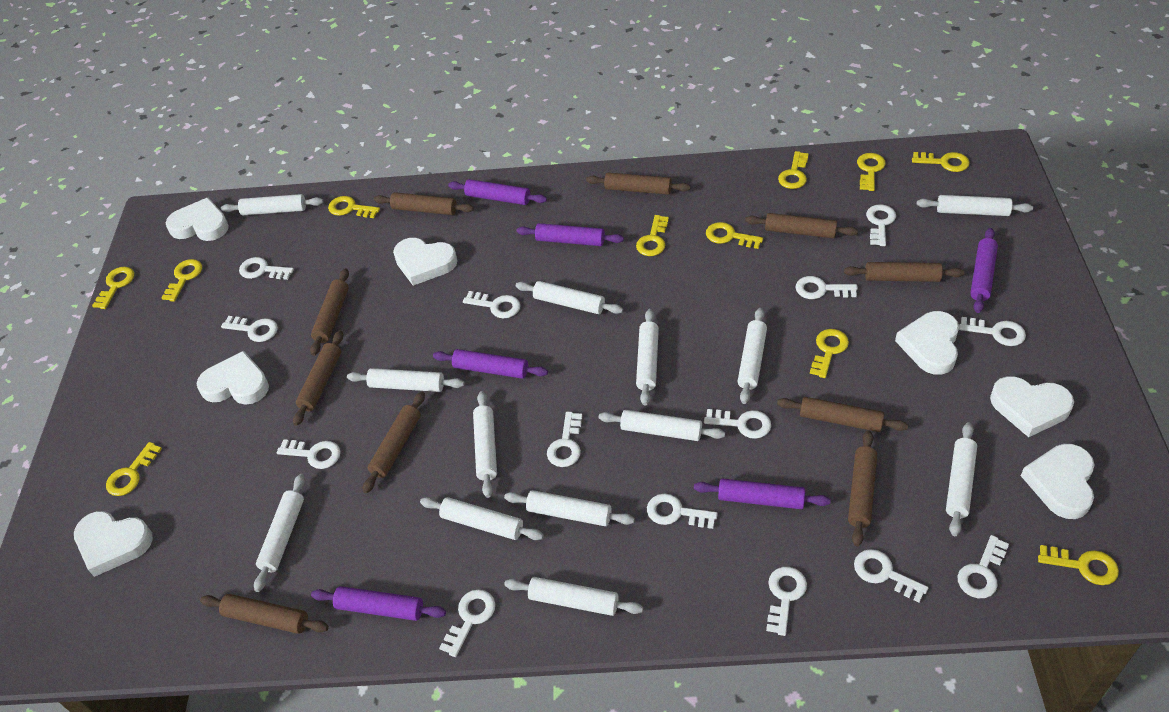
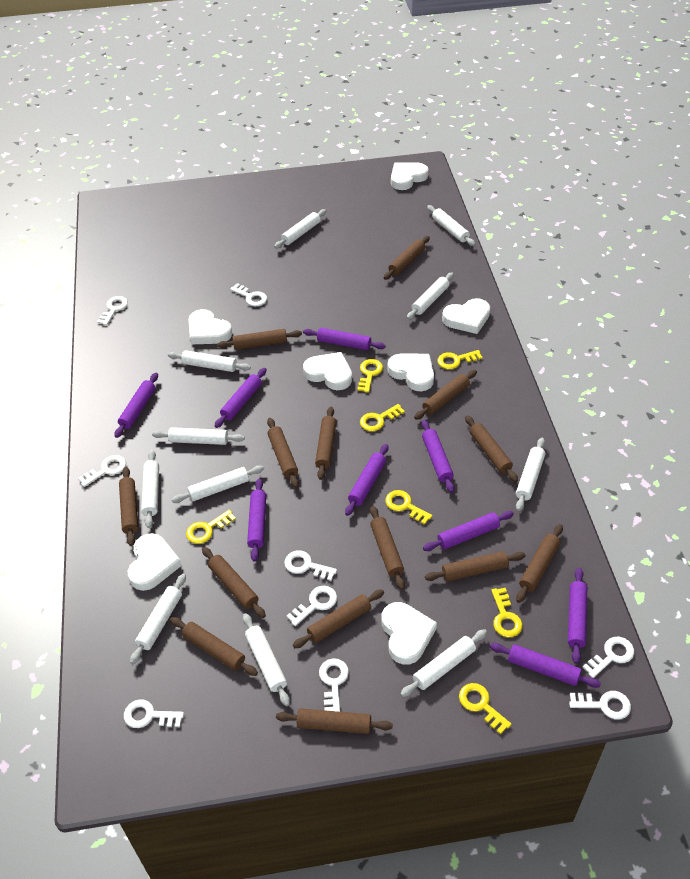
brown rolling pin: 10 -> 14
purple rolling pin: 6 -> 9
white key: 14 -> 9
white rolling pin: 13 -> 11
yellow key: 11 -> 7

